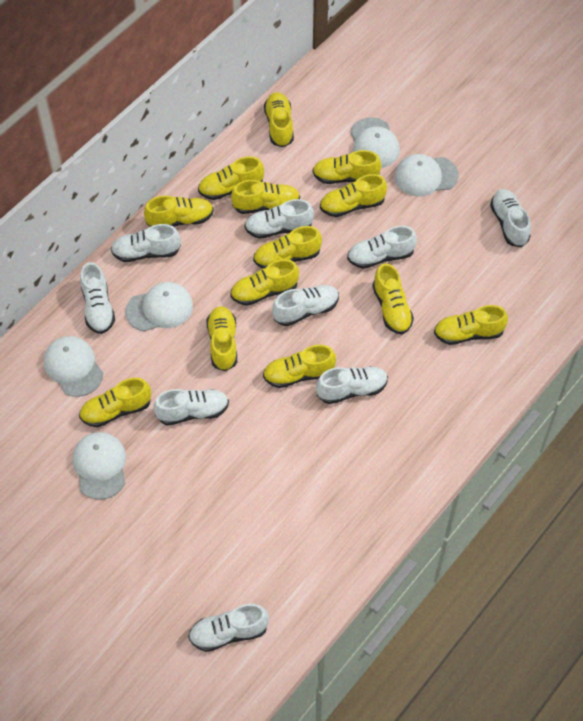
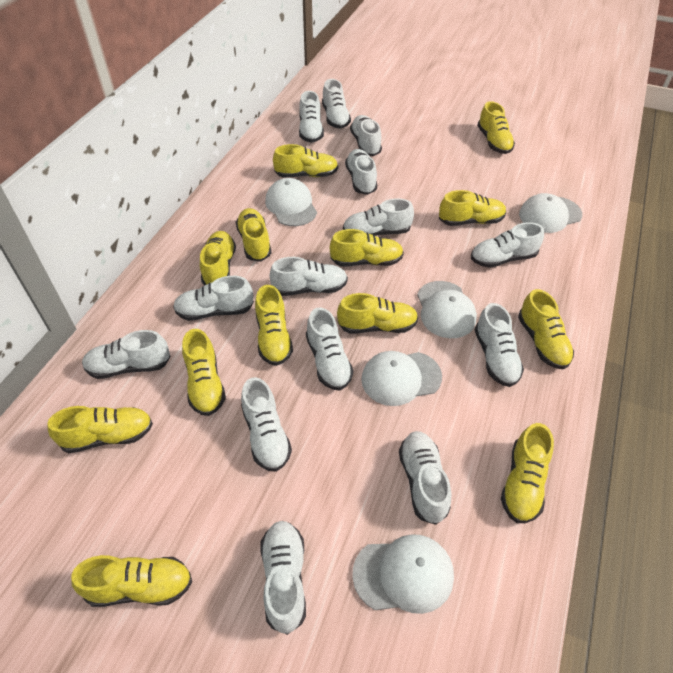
white shoe: 9 -> 14

